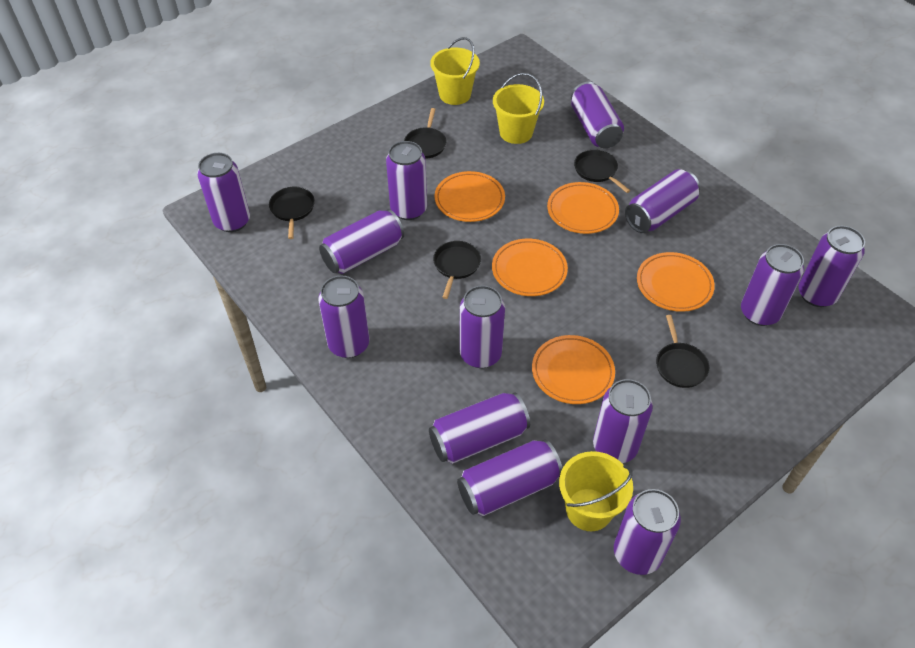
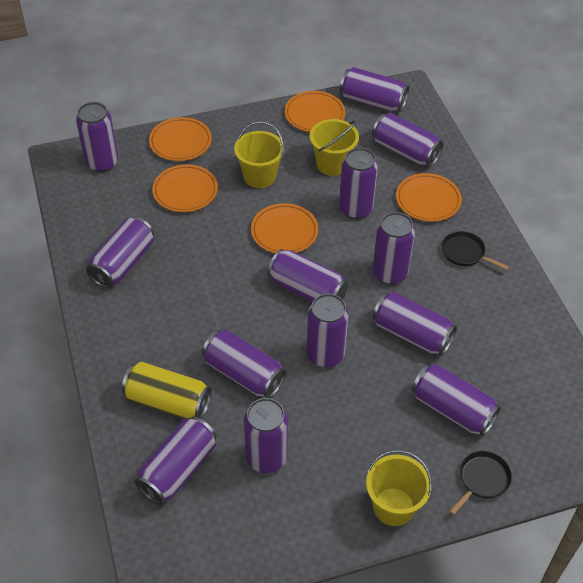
black pan: 5 -> 2
yellow can: 0 -> 1

